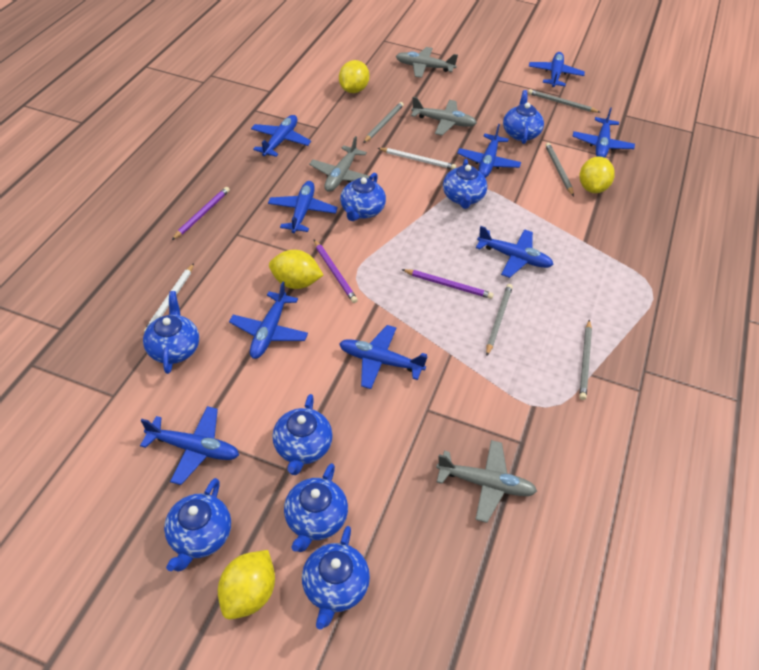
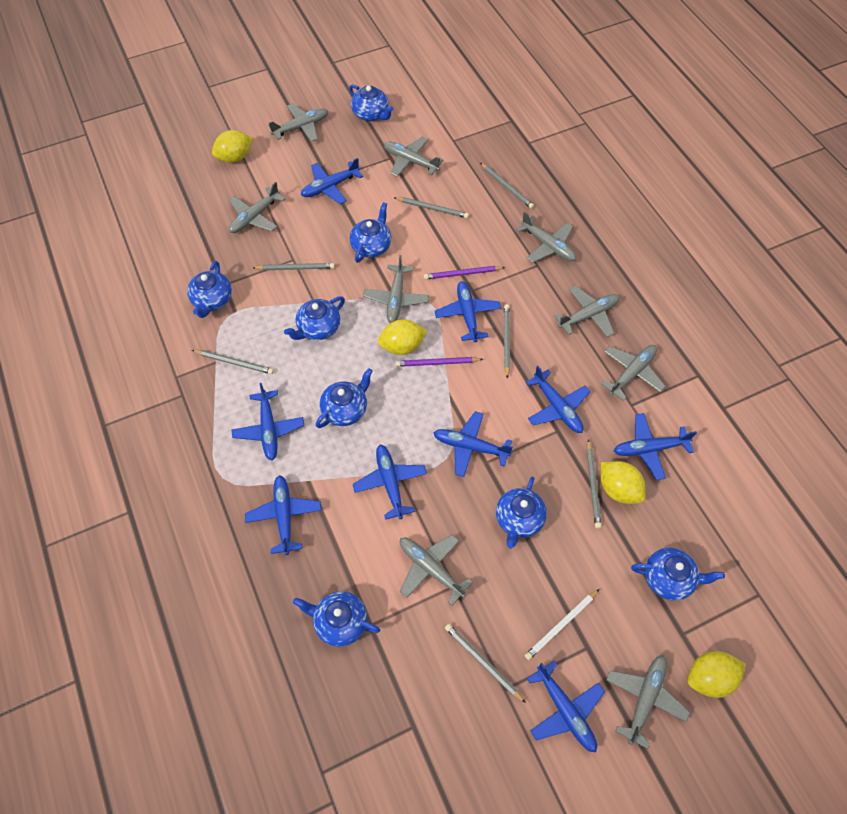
grey pencil: 5 -> 7
grey plane: 4 -> 9
purple pencil: 3 -> 2
white pencil: 2 -> 1

